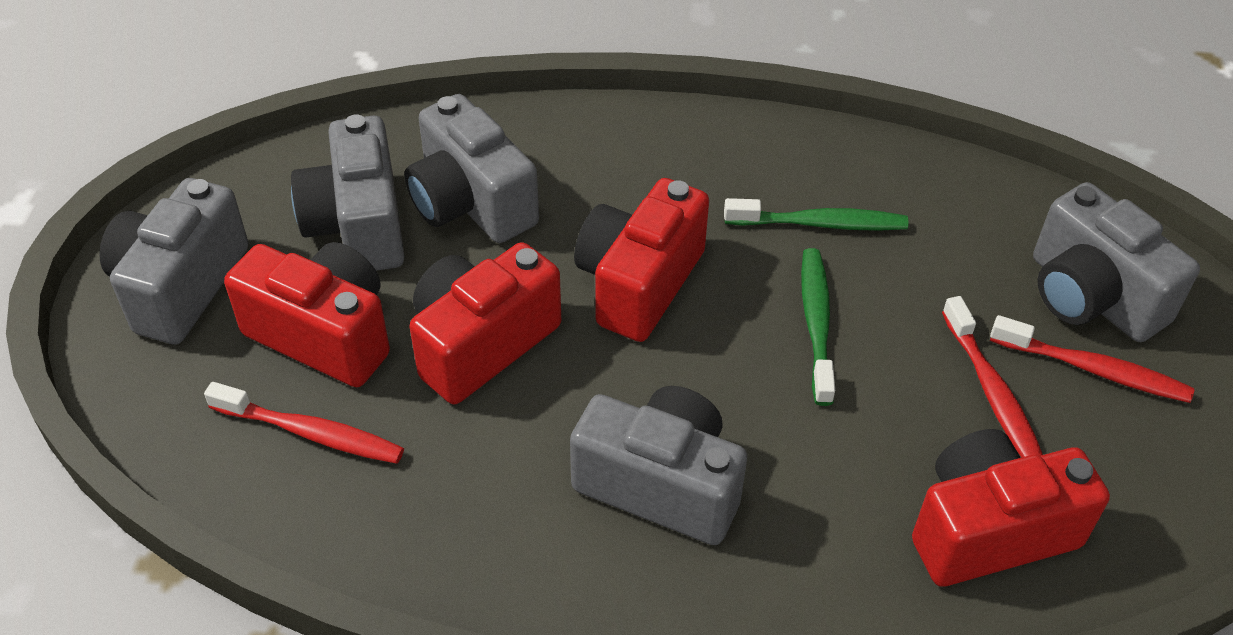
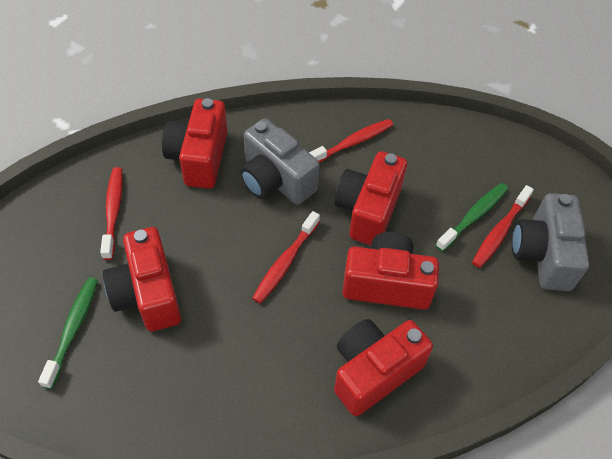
grey camera: 5 -> 2
red camera: 4 -> 5
red toothbrush: 3 -> 4

